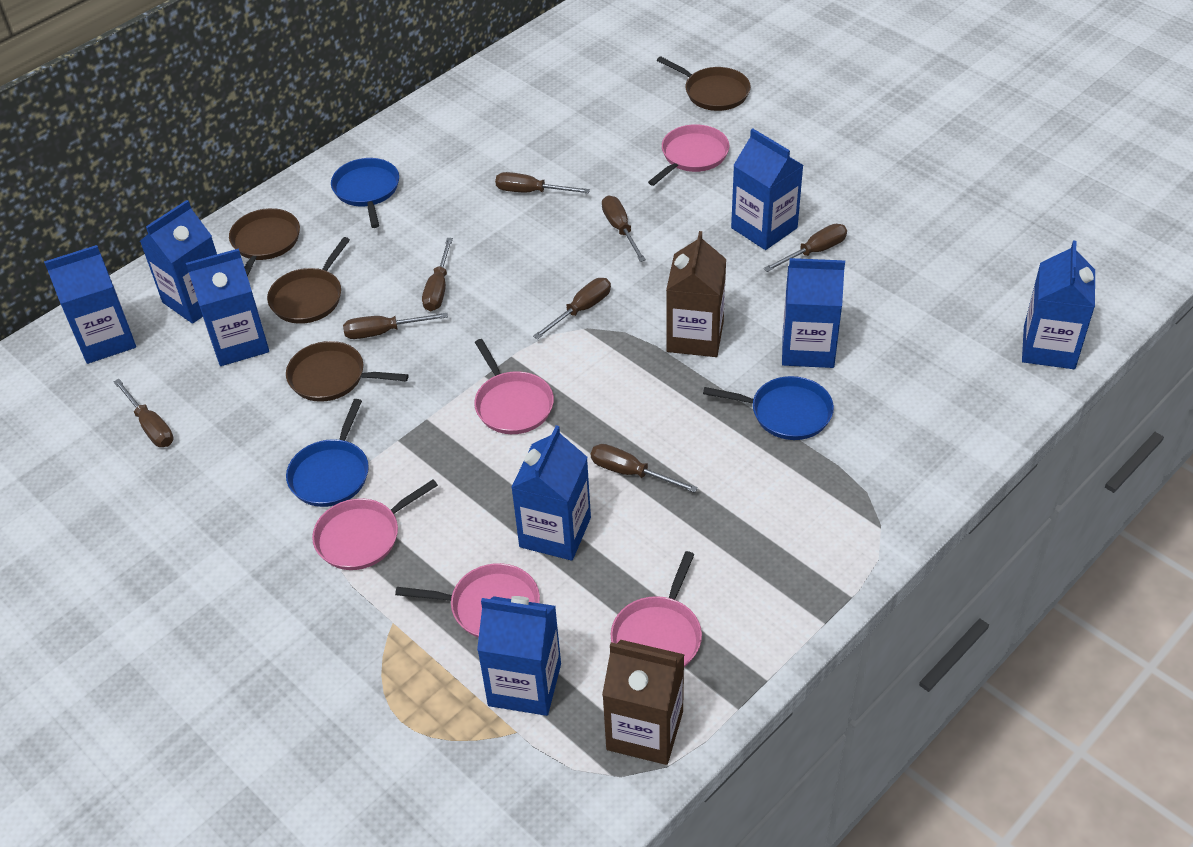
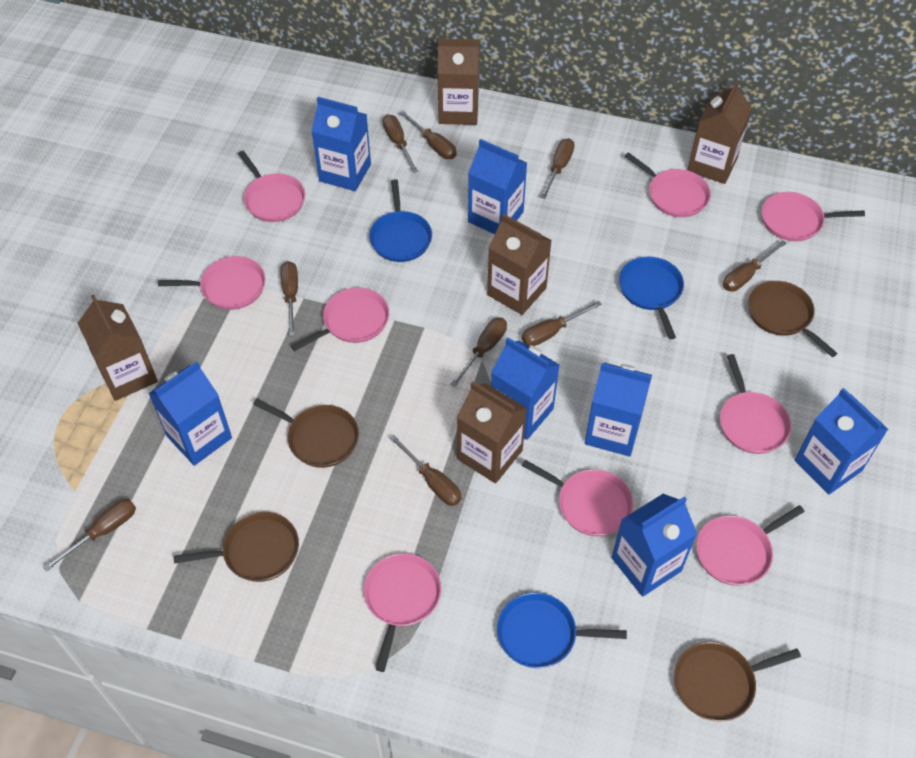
blue carton: 8 -> 7
brown carton: 2 -> 5
brown screwdriver: 8 -> 9
pink pan: 5 -> 9

